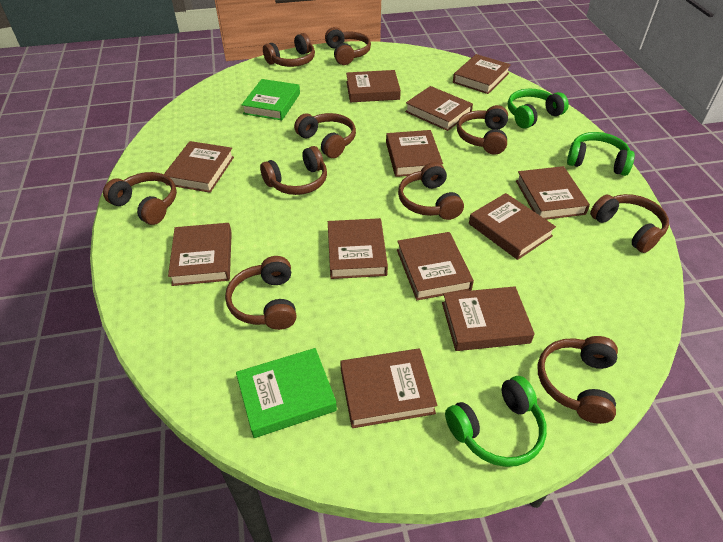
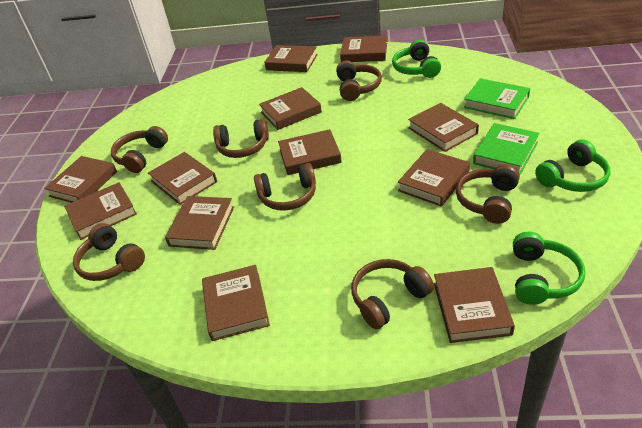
brown headphones: 10 -> 7

